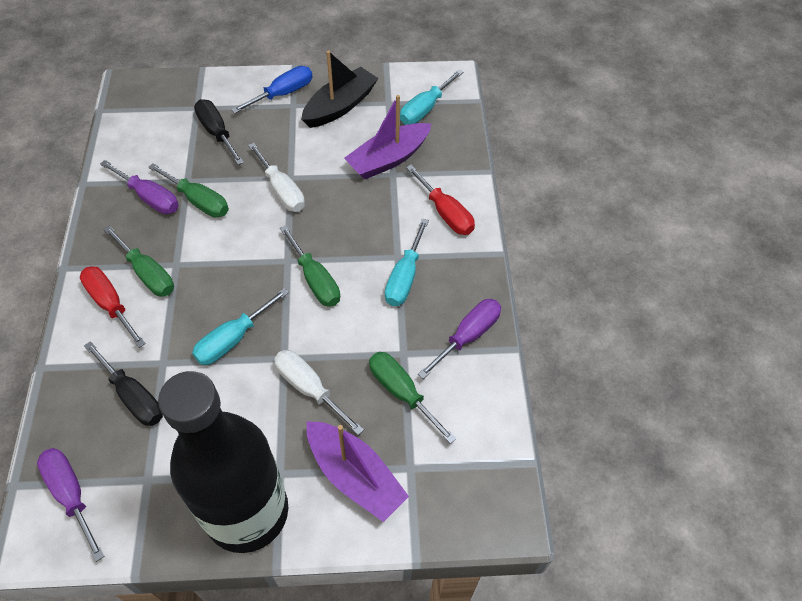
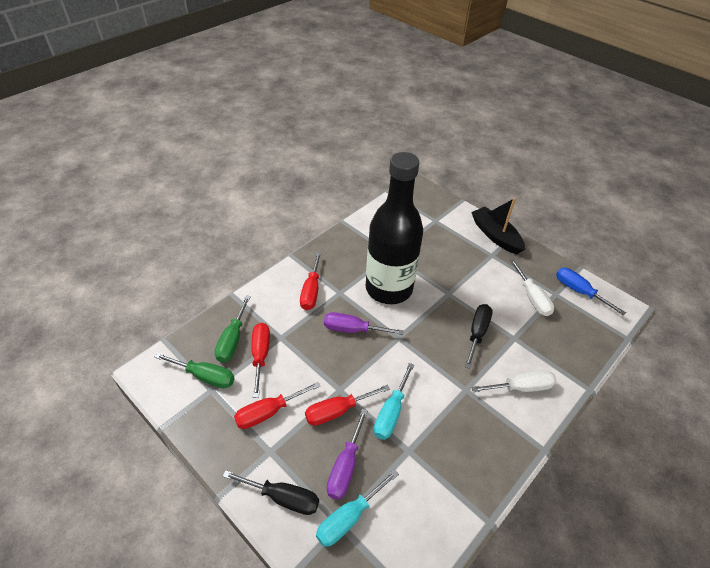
green screwdriver: 4 -> 2
purple boat: 2 -> 0
purple screwdriver: 3 -> 2
red screwdriver: 2 -> 4
turquoise screwdriver: 3 -> 2

